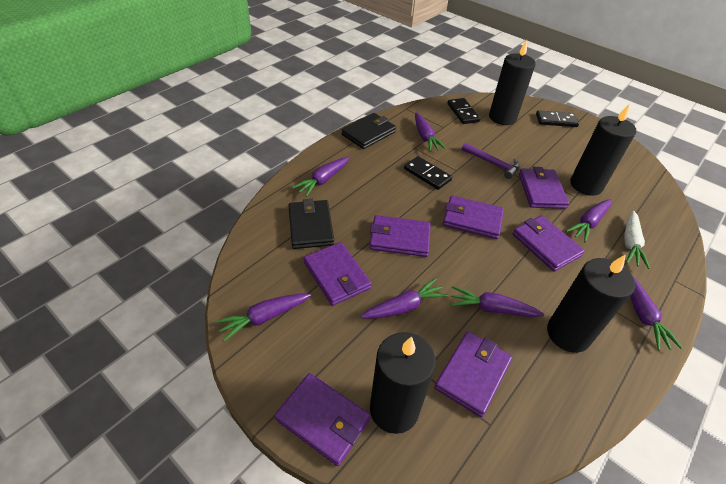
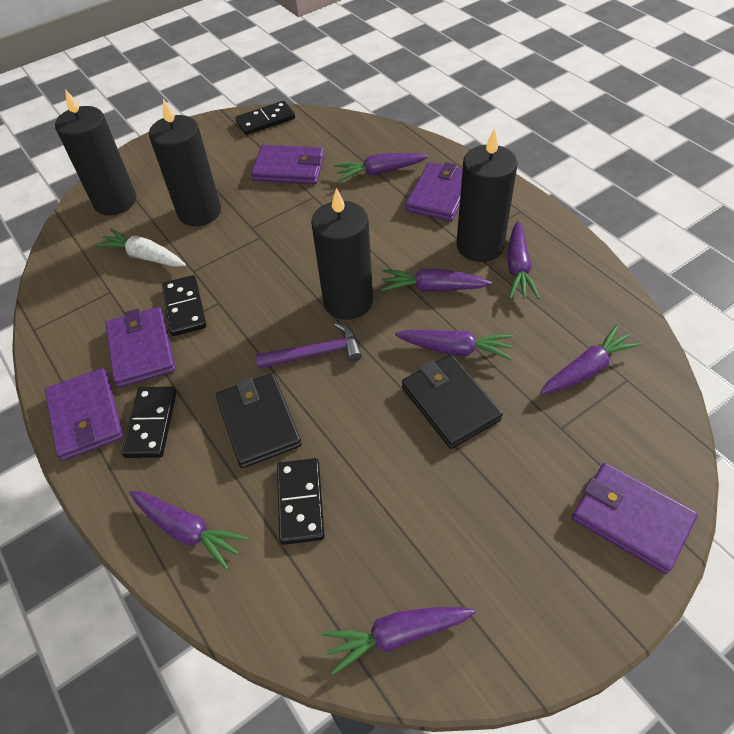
black domino: 3 -> 4
purple wallet: 7 -> 5

